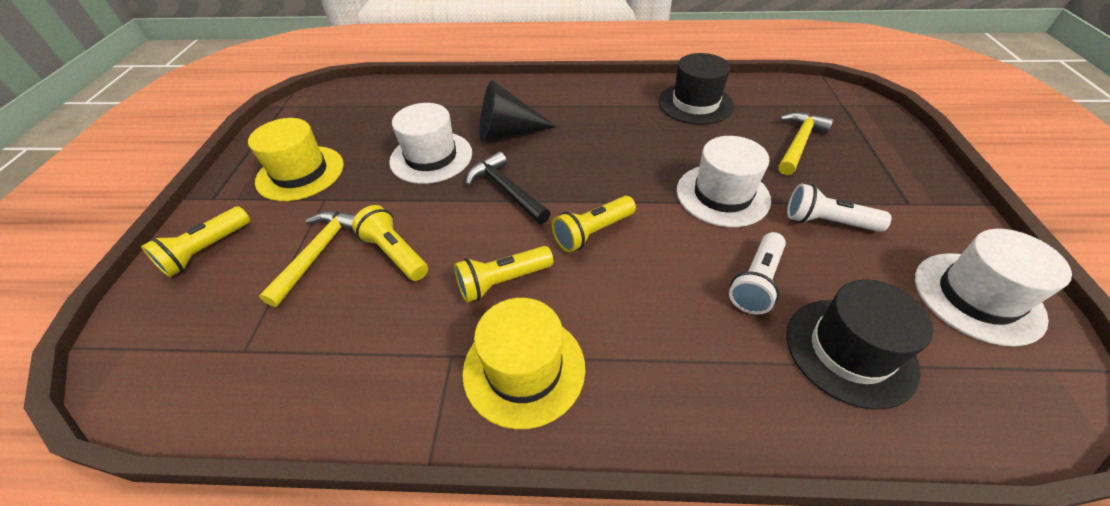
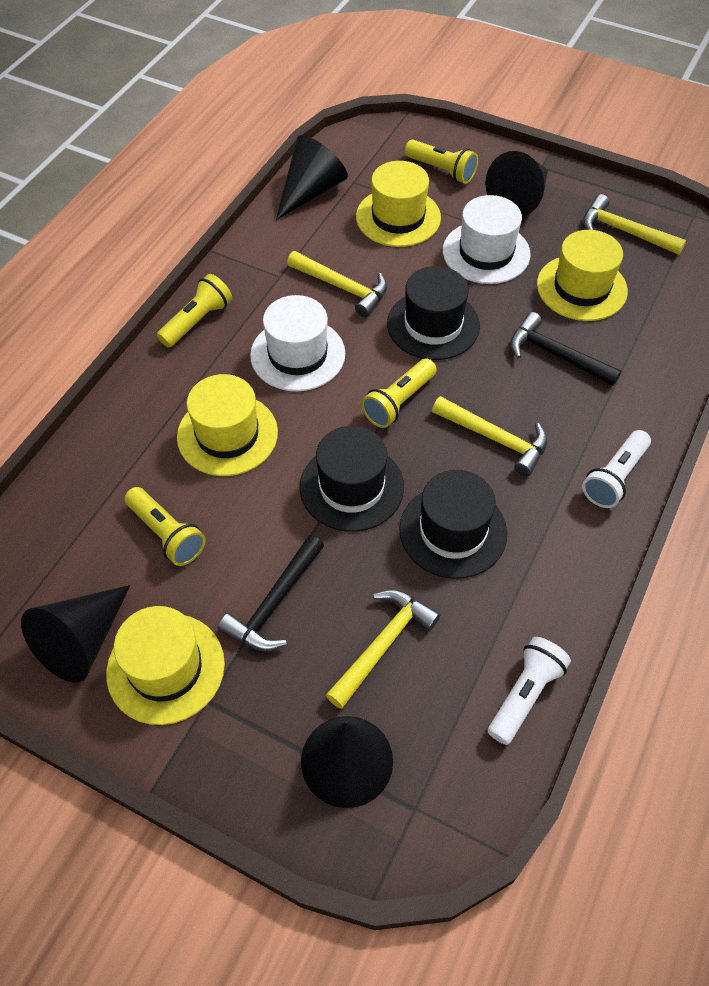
black cone: 1 -> 4
black hammer: 1 -> 2
black hat: 2 -> 3
white hat: 3 -> 2
yellow hammer: 2 -> 4
yellow hat: 2 -> 4

